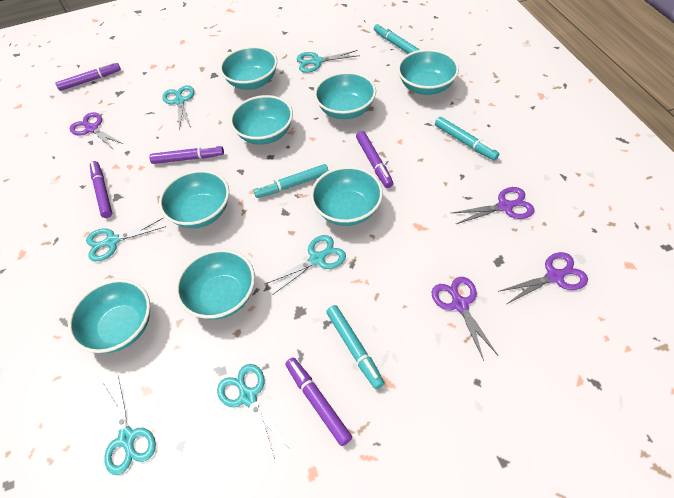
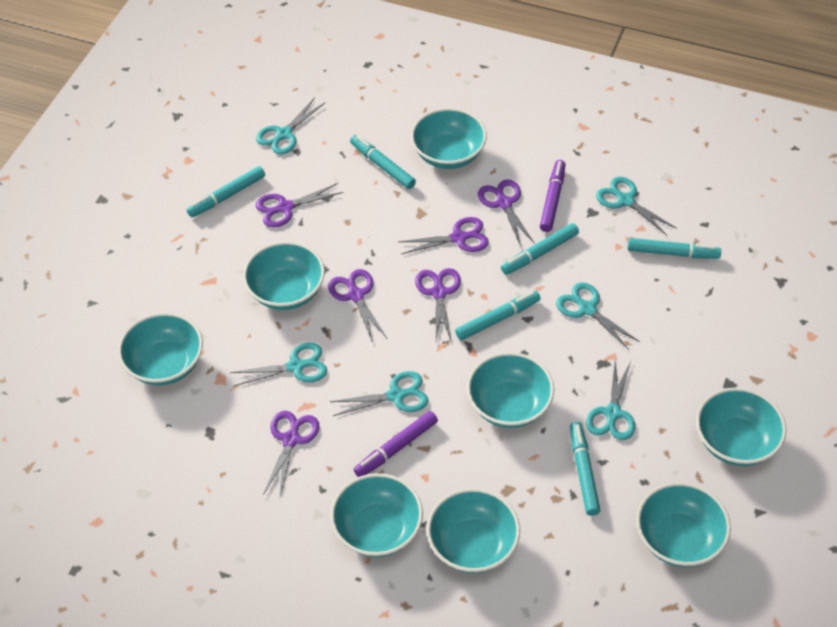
purple marker: 5 -> 2
purple scissors: 4 -> 6
turquoise marker: 4 -> 6

